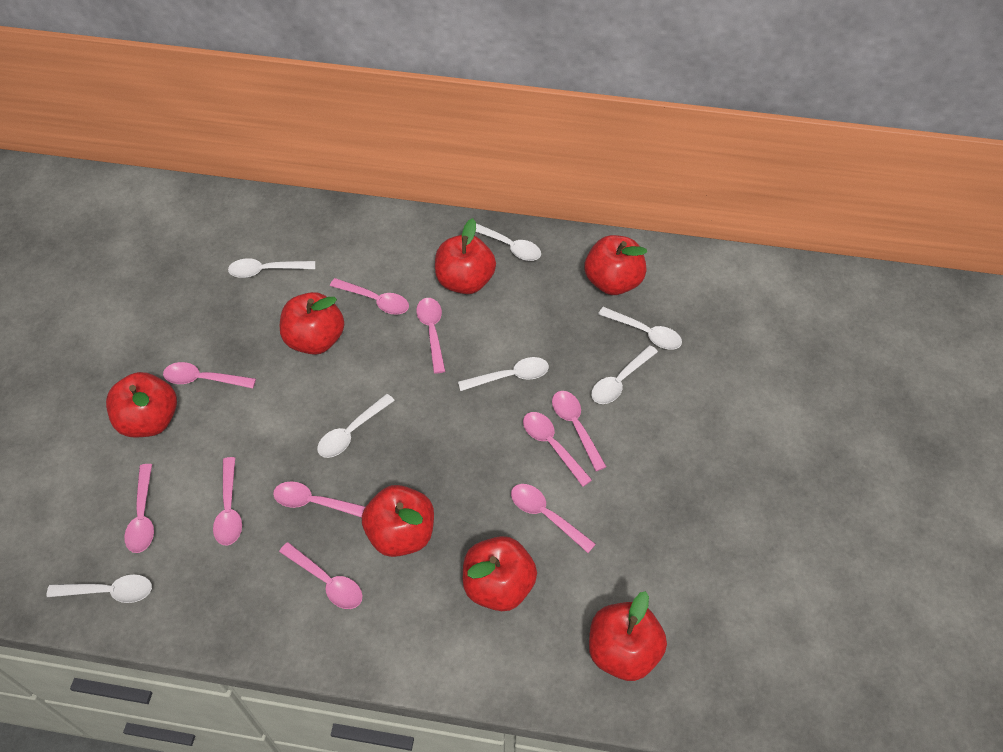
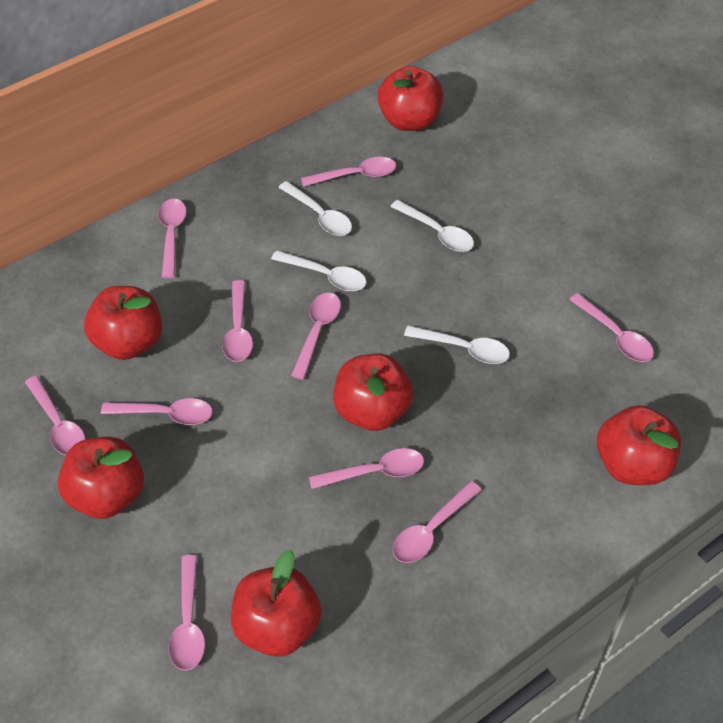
red apple: 7 -> 6
white spoon: 7 -> 4

